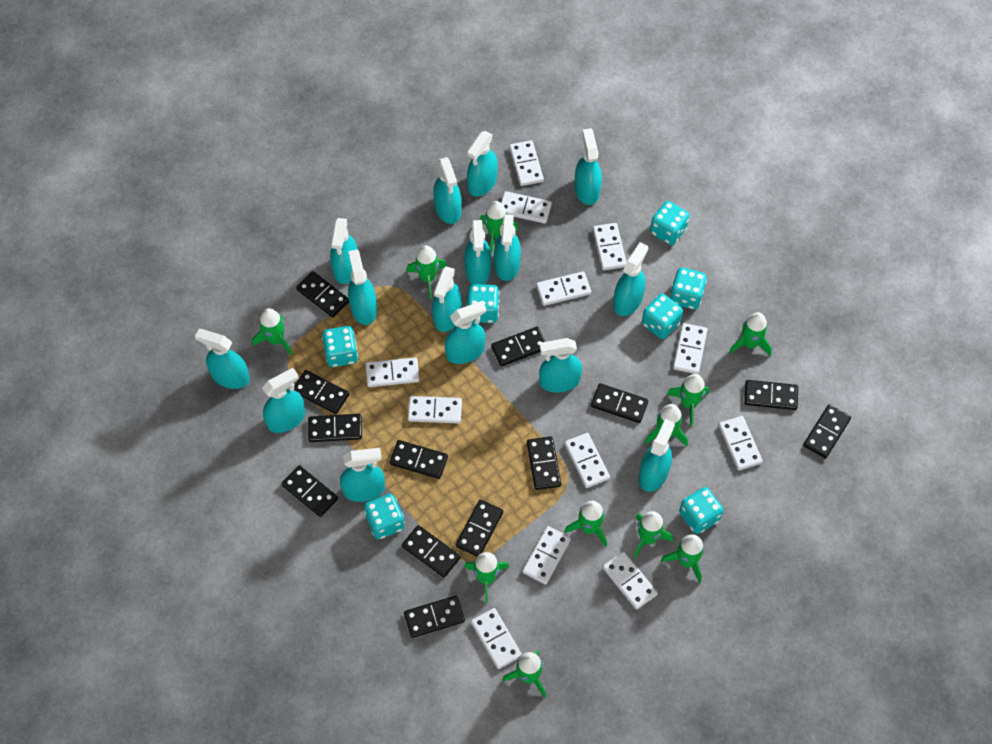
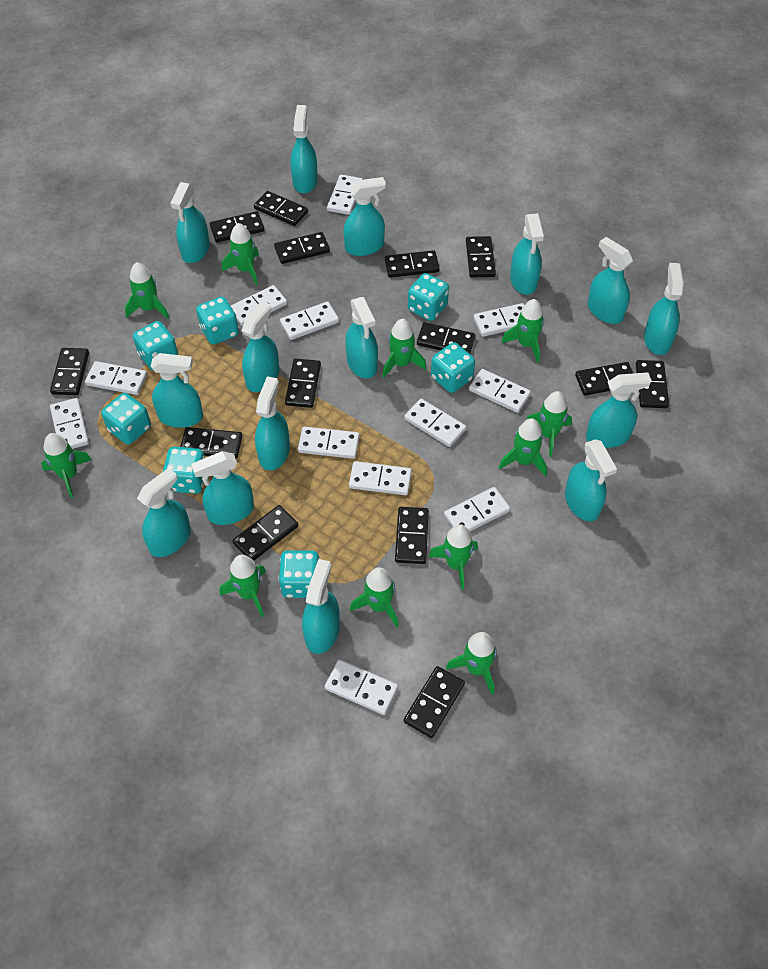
black domino: 13 -> 14

